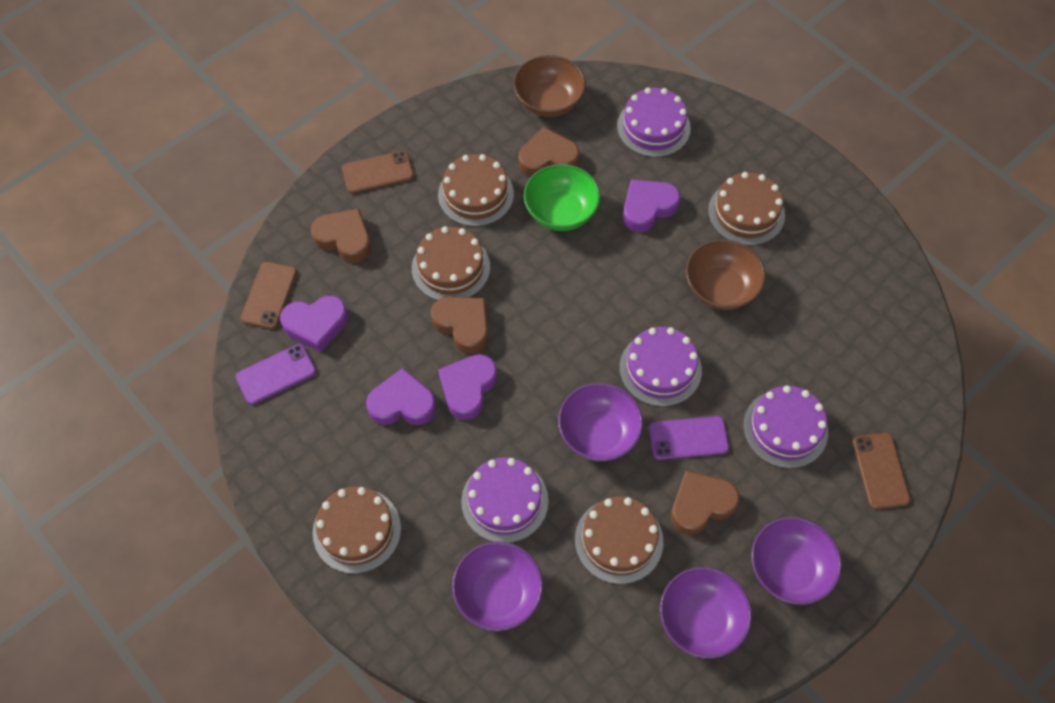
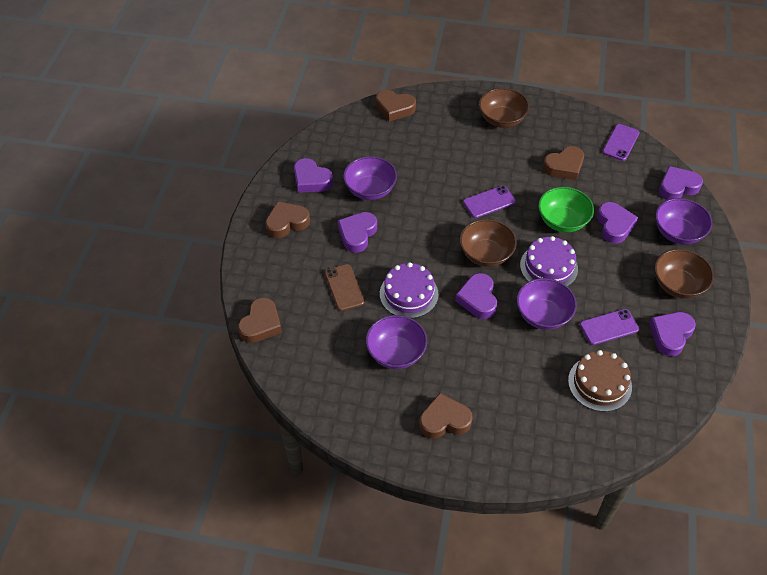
brown bowl: 2 -> 3
brown cake: 5 -> 1
brown heart: 4 -> 5
brown phone: 3 -> 1
purple cake: 4 -> 2
purple heart: 4 -> 6
purple phone: 2 -> 3

